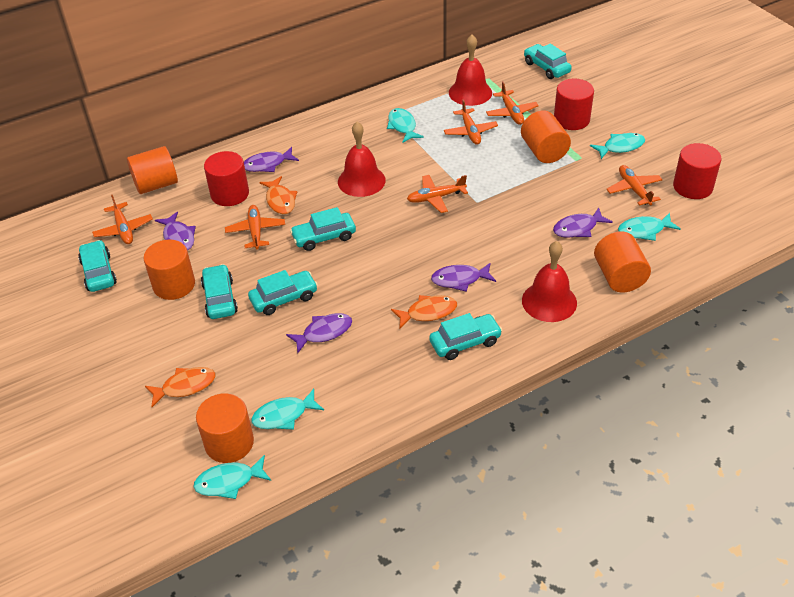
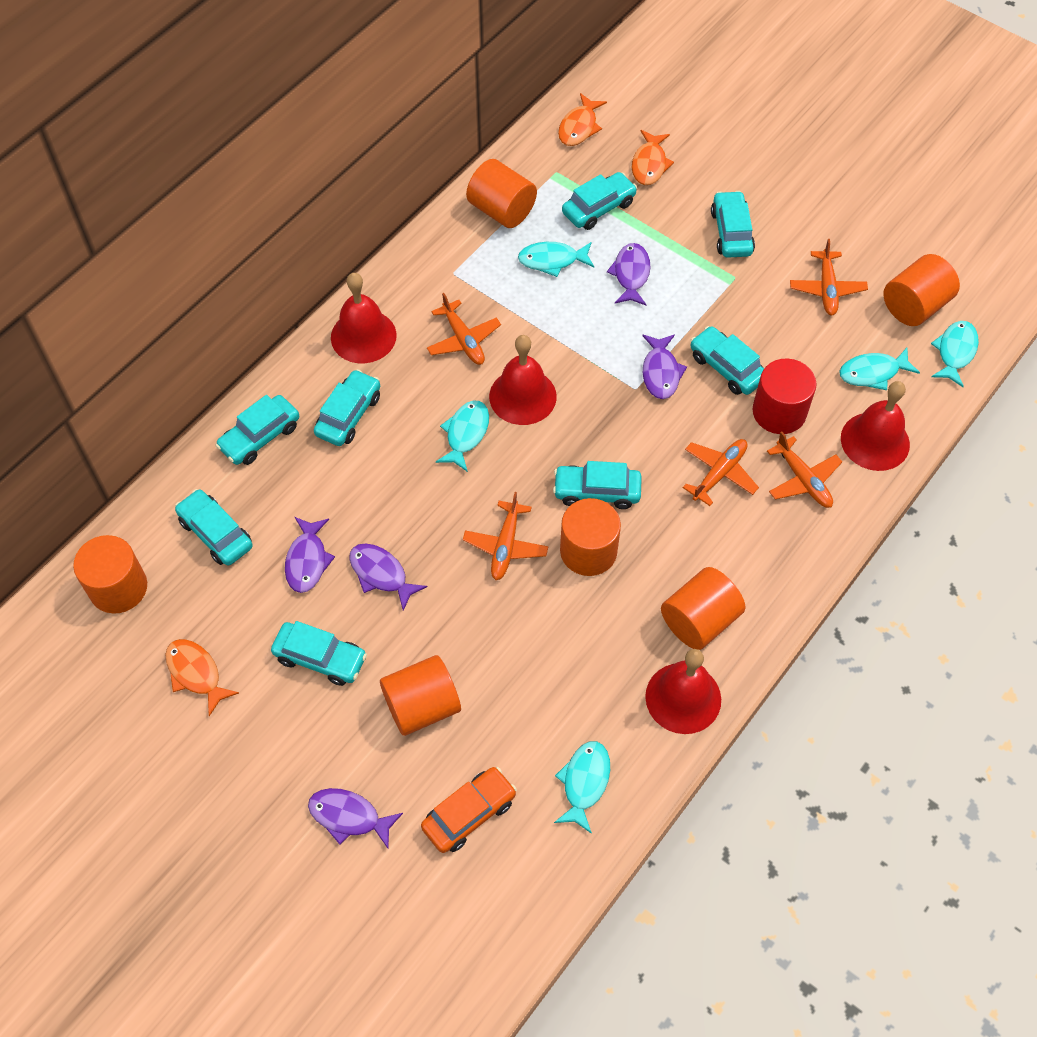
orange car: 0 -> 1
orange cylinder: 5 -> 6
orange plane: 6 -> 5
red bell: 3 -> 4
red cylinder: 3 -> 1
turquoise car: 6 -> 8

